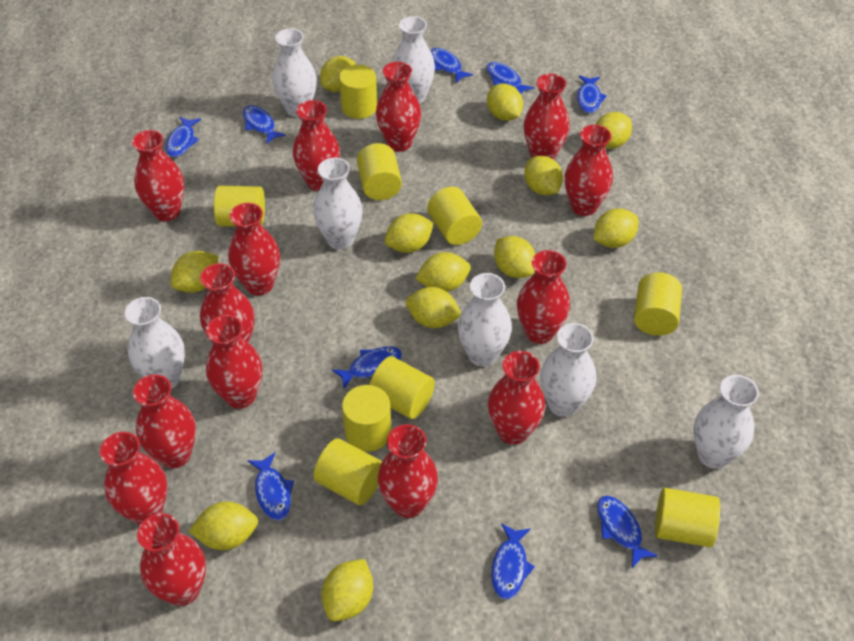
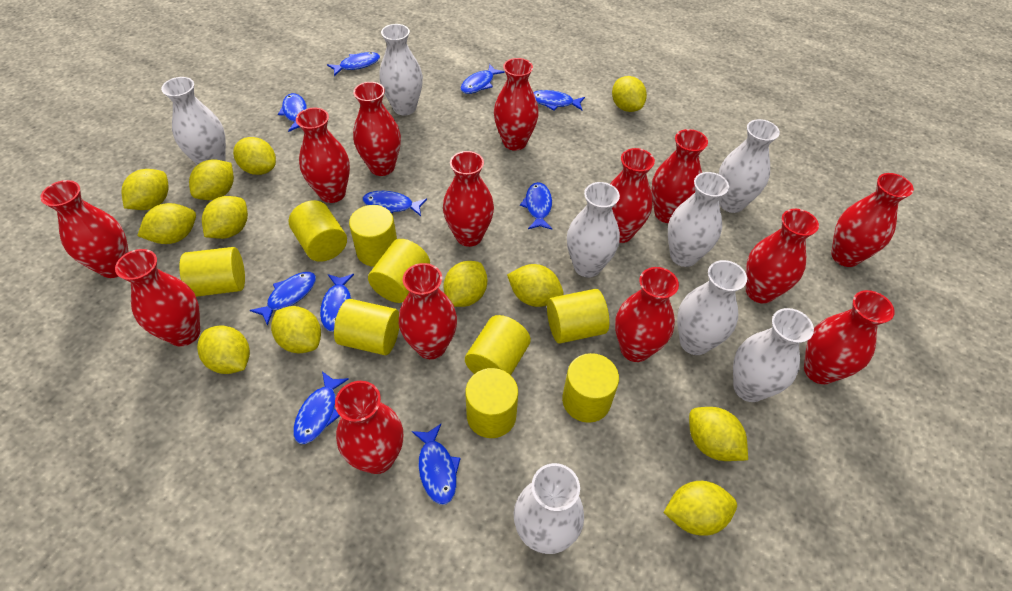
blue fish: 9 -> 10
white vase: 7 -> 8

